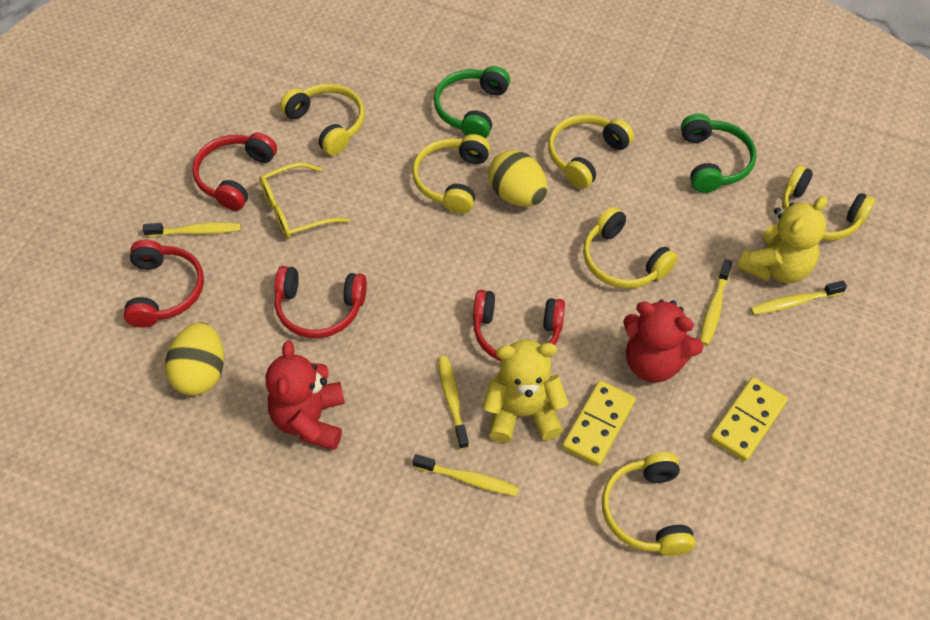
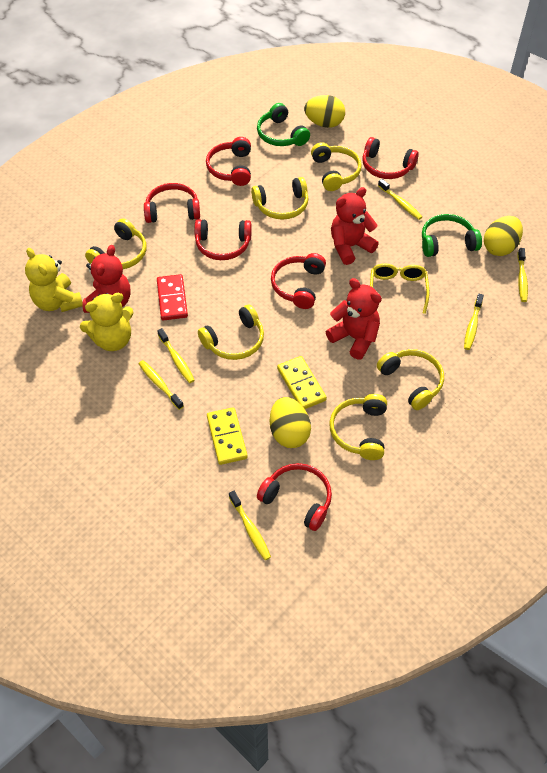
red domino: 0 -> 1
red headphones: 4 -> 6
red teddy bear: 2 -> 3
yellow egg: 2 -> 3
yellow toothbrush: 5 -> 6

